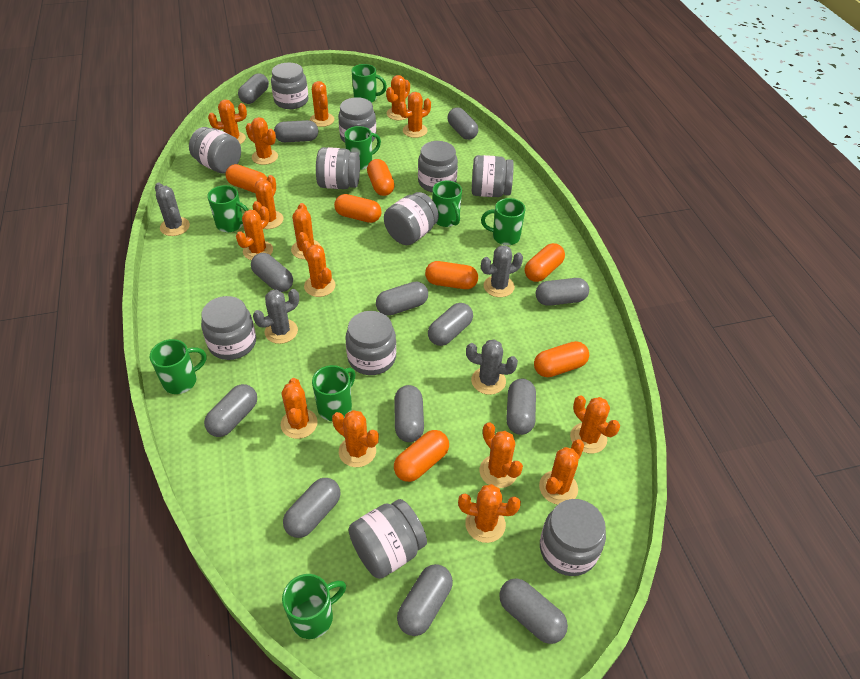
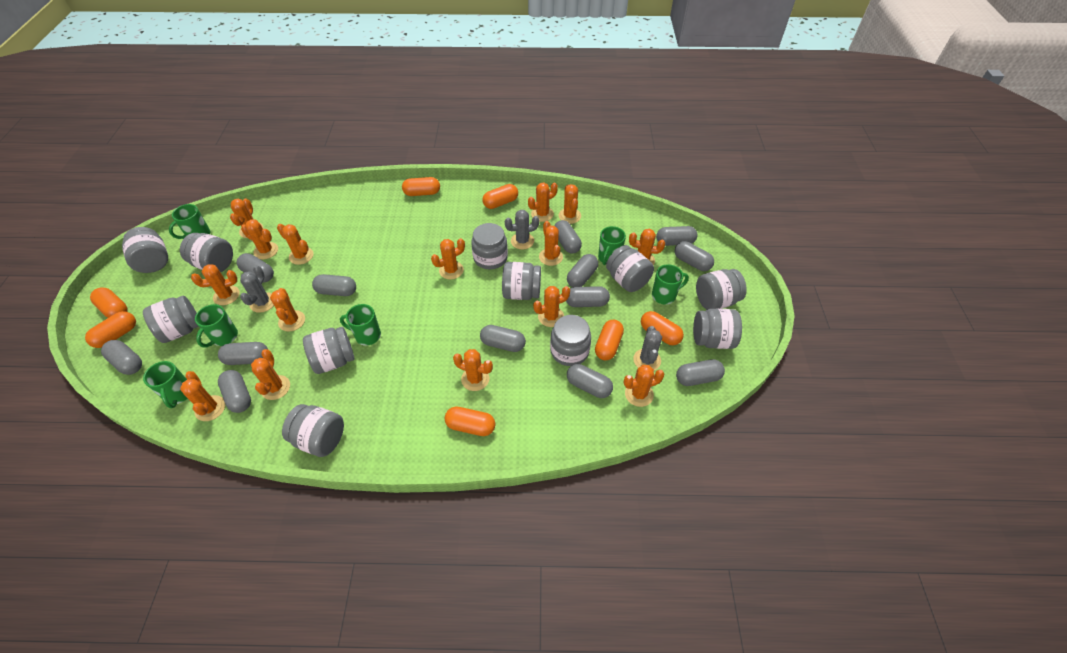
green mug: 8 -> 6
grey cactus: 4 -> 3

